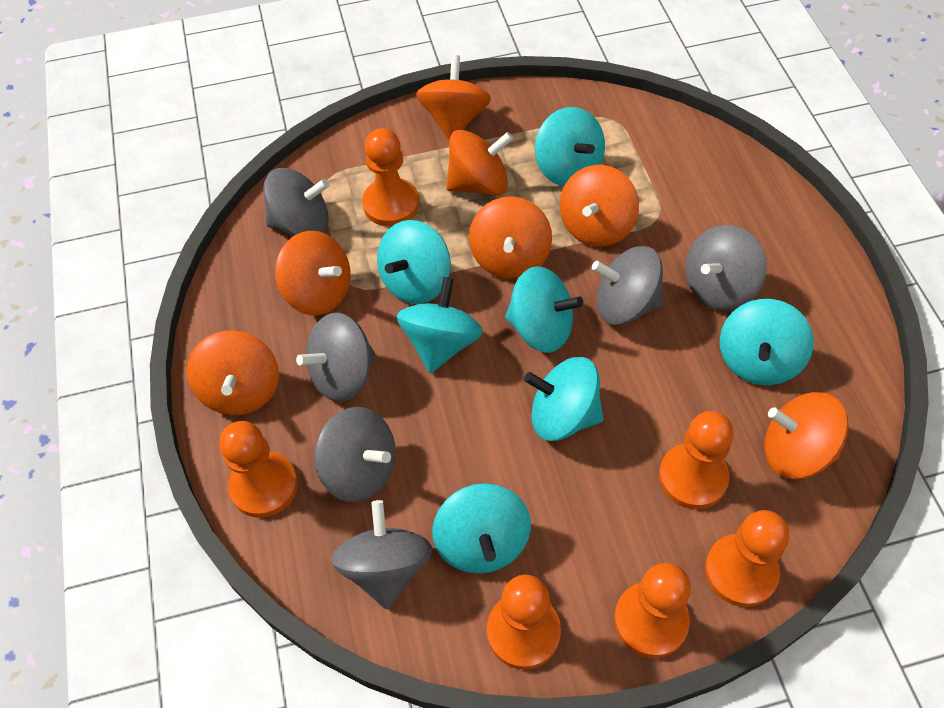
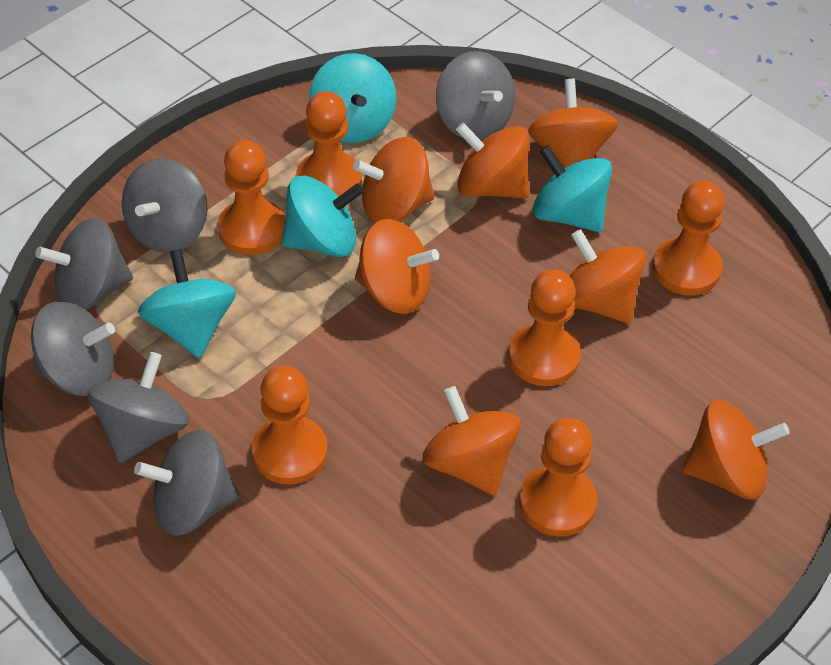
turquoise spinning top: 7 -> 4

